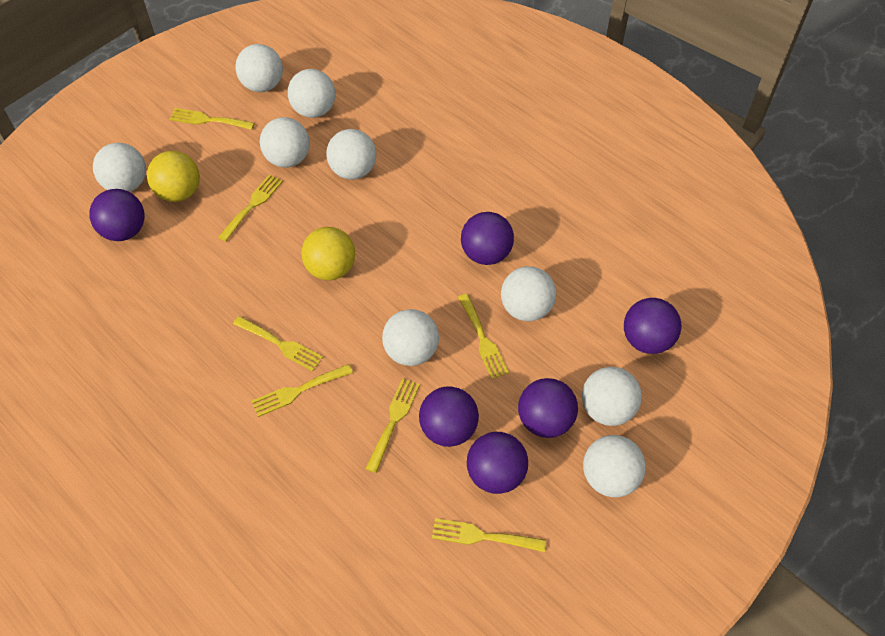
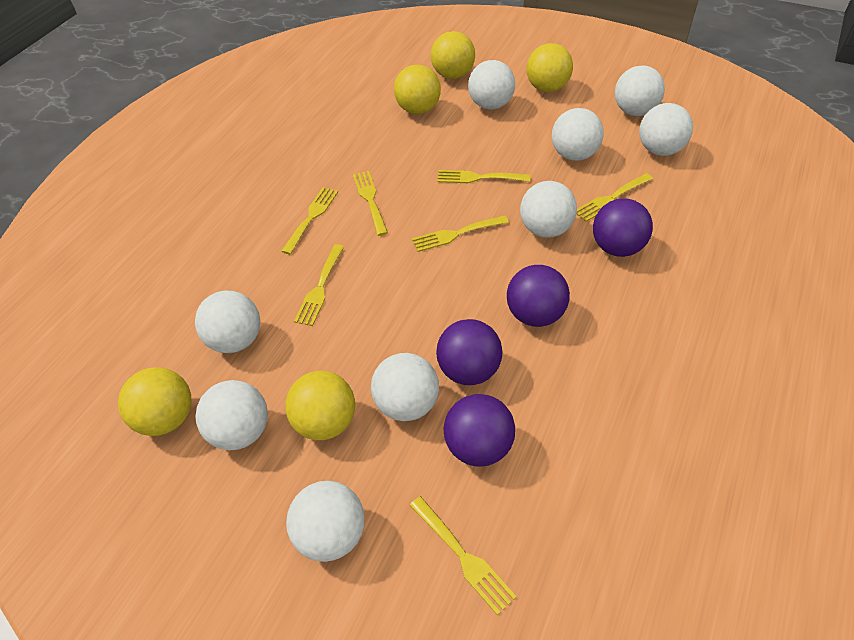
purple ball: 6 -> 4
yellow ball: 2 -> 5

